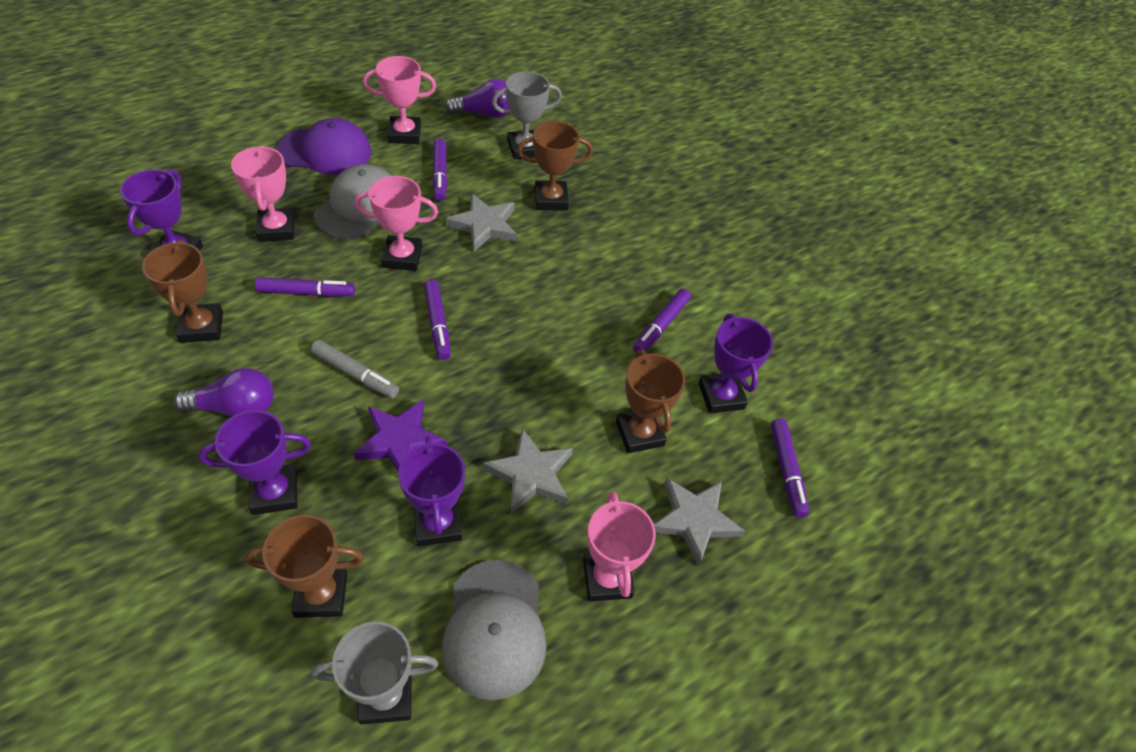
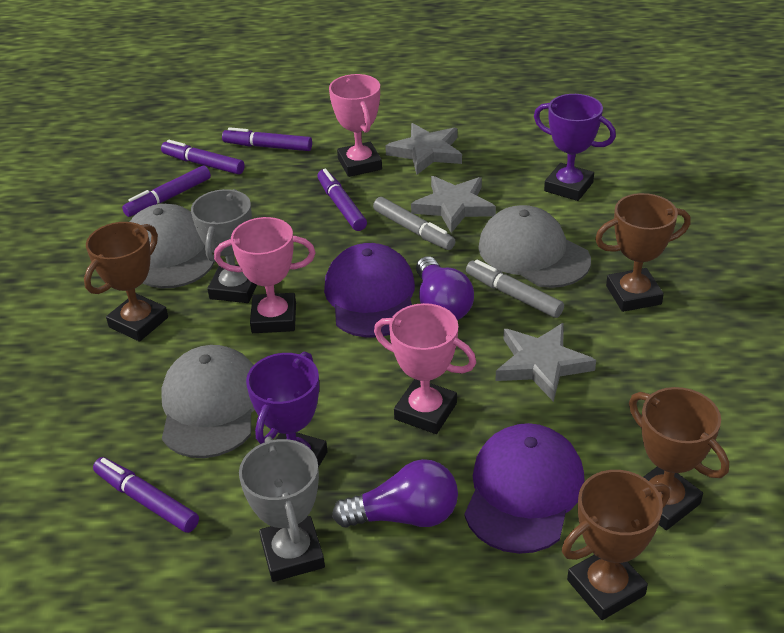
grey cap: 2 -> 3
grey marker: 1 -> 2
pink trophy: 4 -> 3
purple cap: 1 -> 2
purple star: 1 -> 0
purple trophy: 4 -> 2

